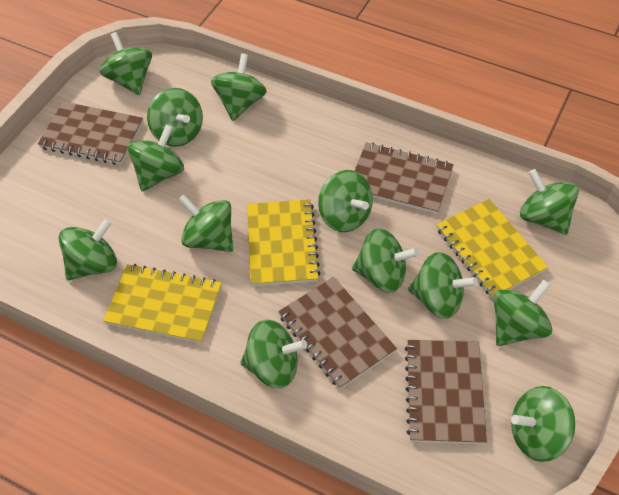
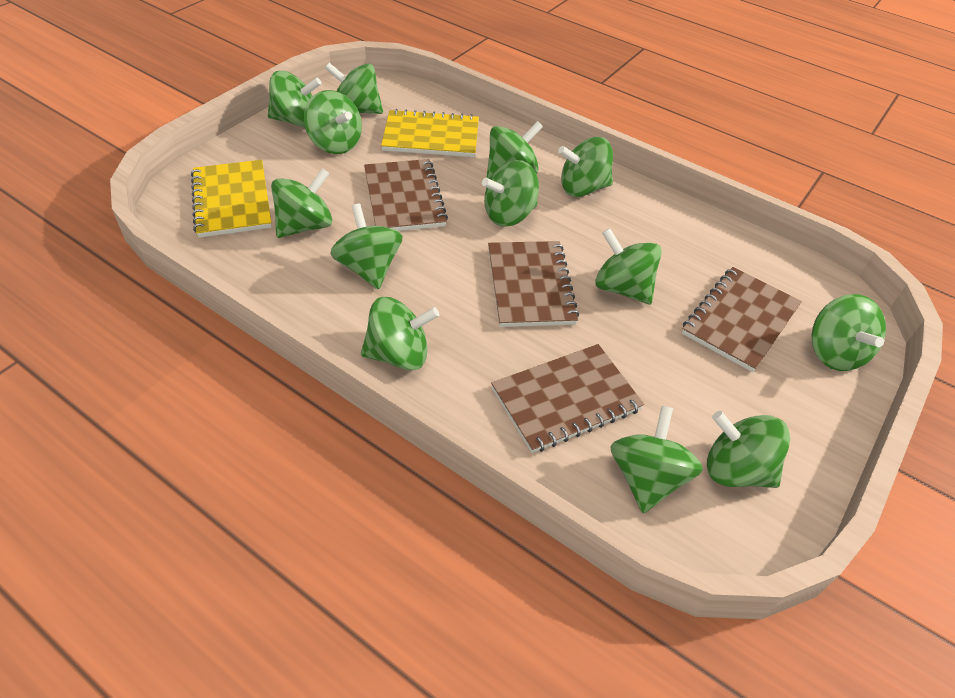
yellow notebook: 3 -> 2

